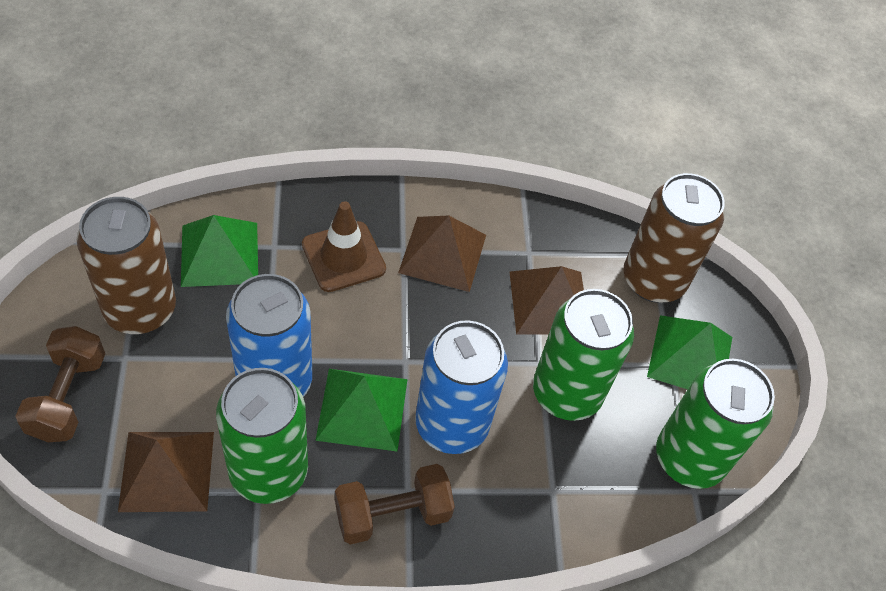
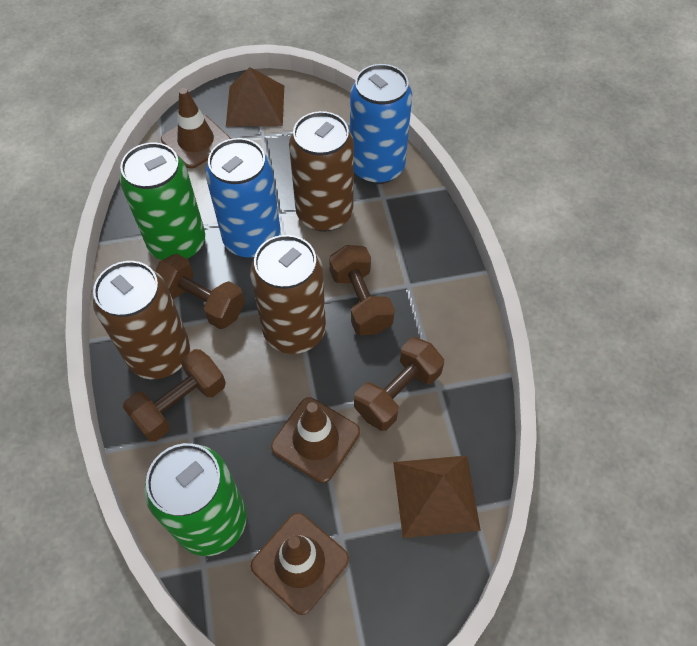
brown can: 2 -> 3
brown dumbbell: 2 -> 4
brown pyramid: 3 -> 2
brown traffic cone: 1 -> 3
green can: 3 -> 2
green pyramid: 3 -> 0

